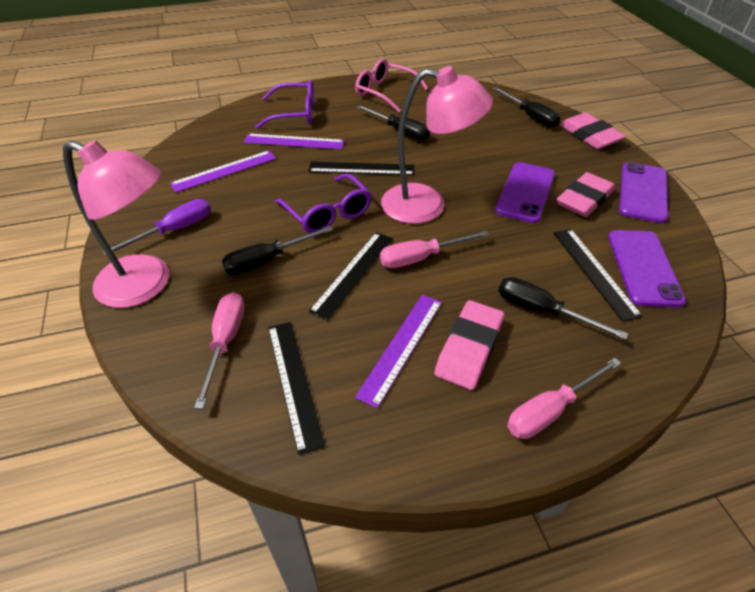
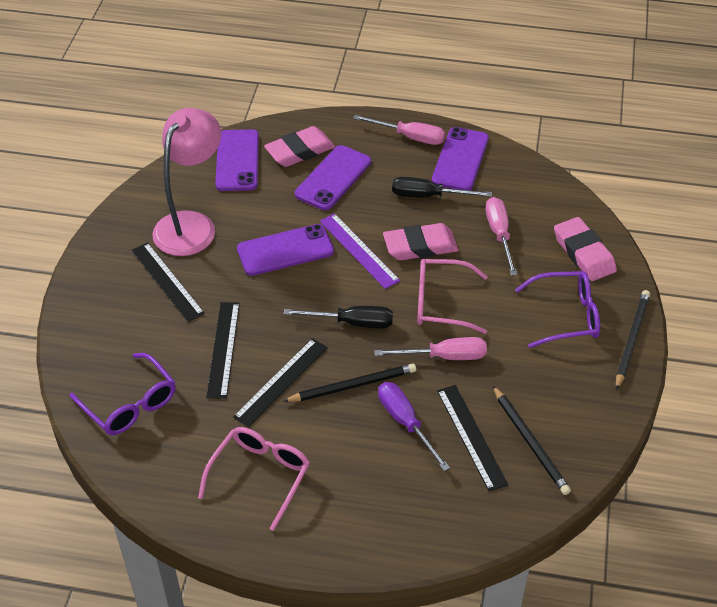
black pencil: 0 -> 3
black screwdriver: 4 -> 2
pink glasses: 1 -> 2
pink lamp: 2 -> 1
purple phone: 3 -> 4
purple ruler: 3 -> 1

